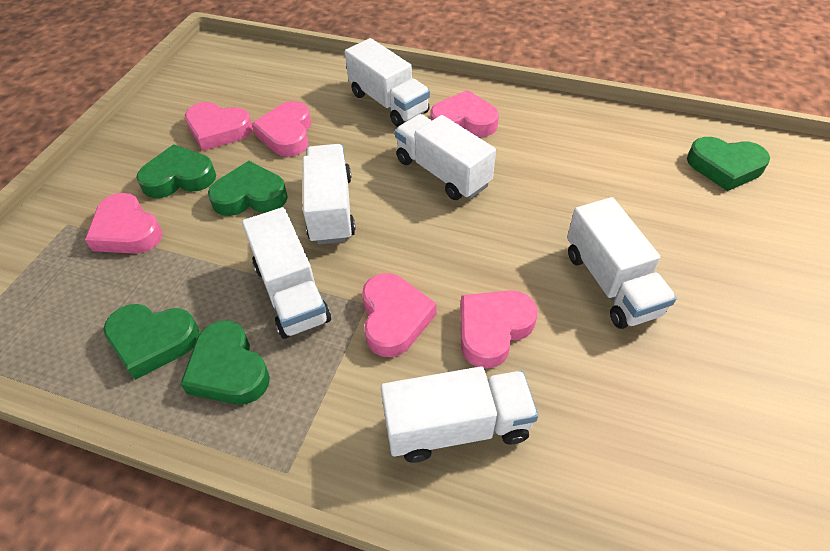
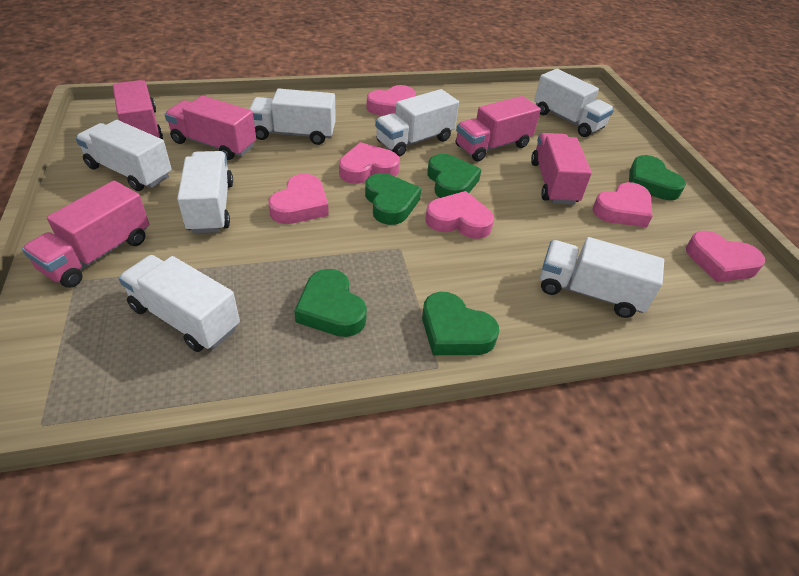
pink truck: 0 -> 5
white truck: 6 -> 7

